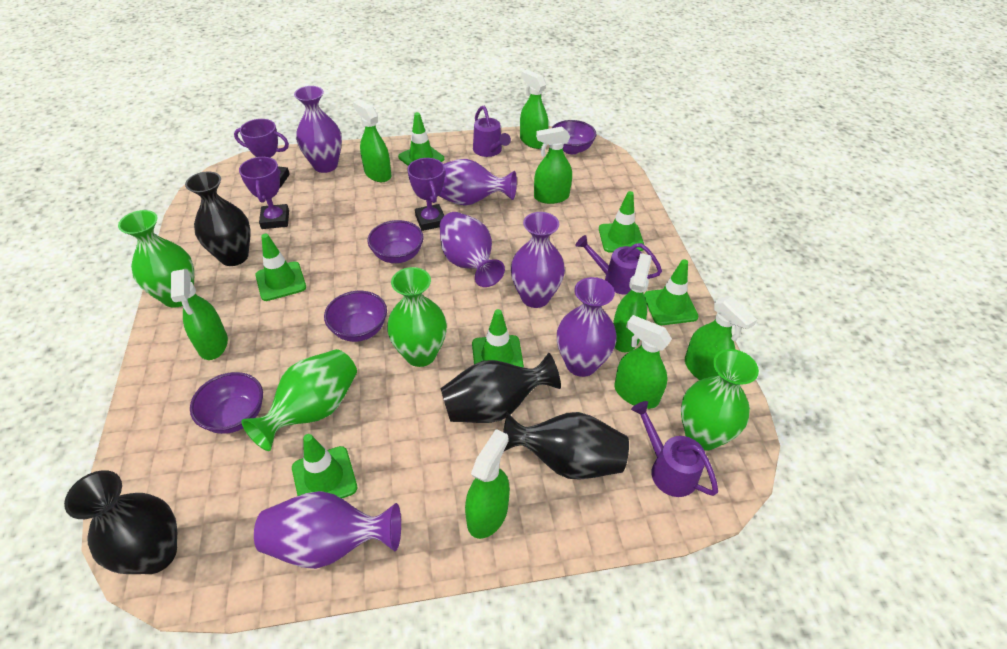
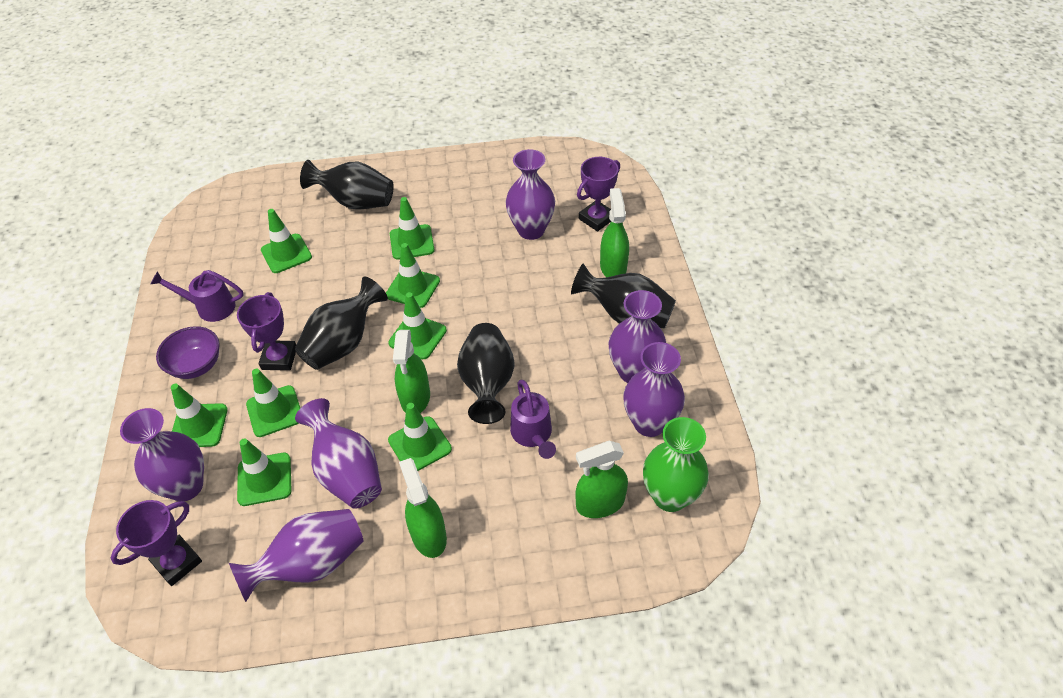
green spray bottle: 8 -> 4
green traffic cone: 6 -> 8
green vase: 4 -> 1
purple bowl: 4 -> 1
purple watering can: 3 -> 2

